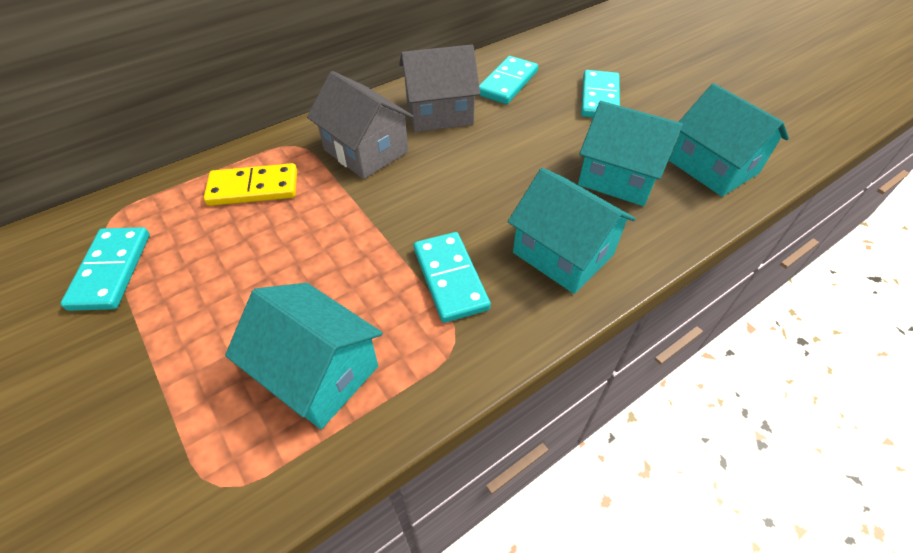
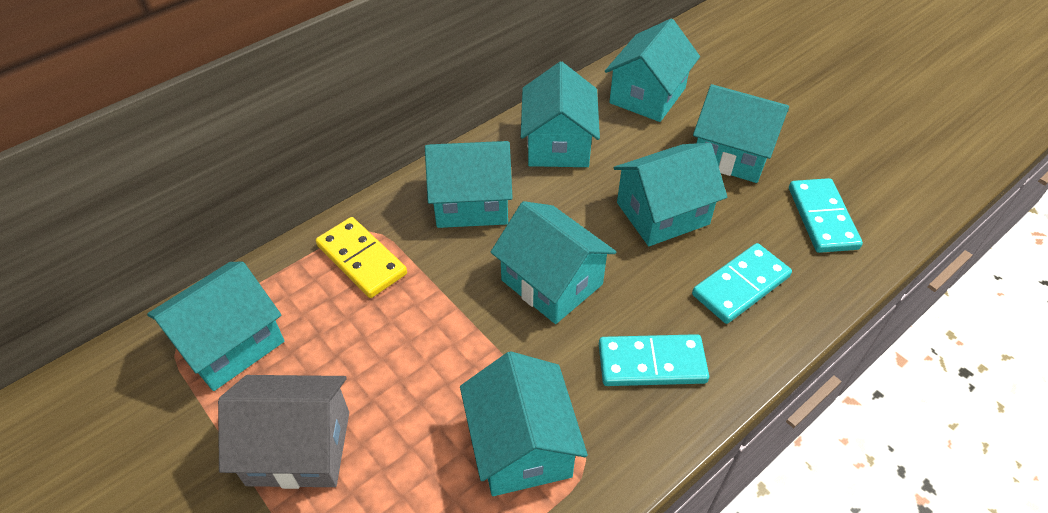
grey house: 2 -> 1
turquoise domino: 4 -> 3
turquoise house: 4 -> 8

